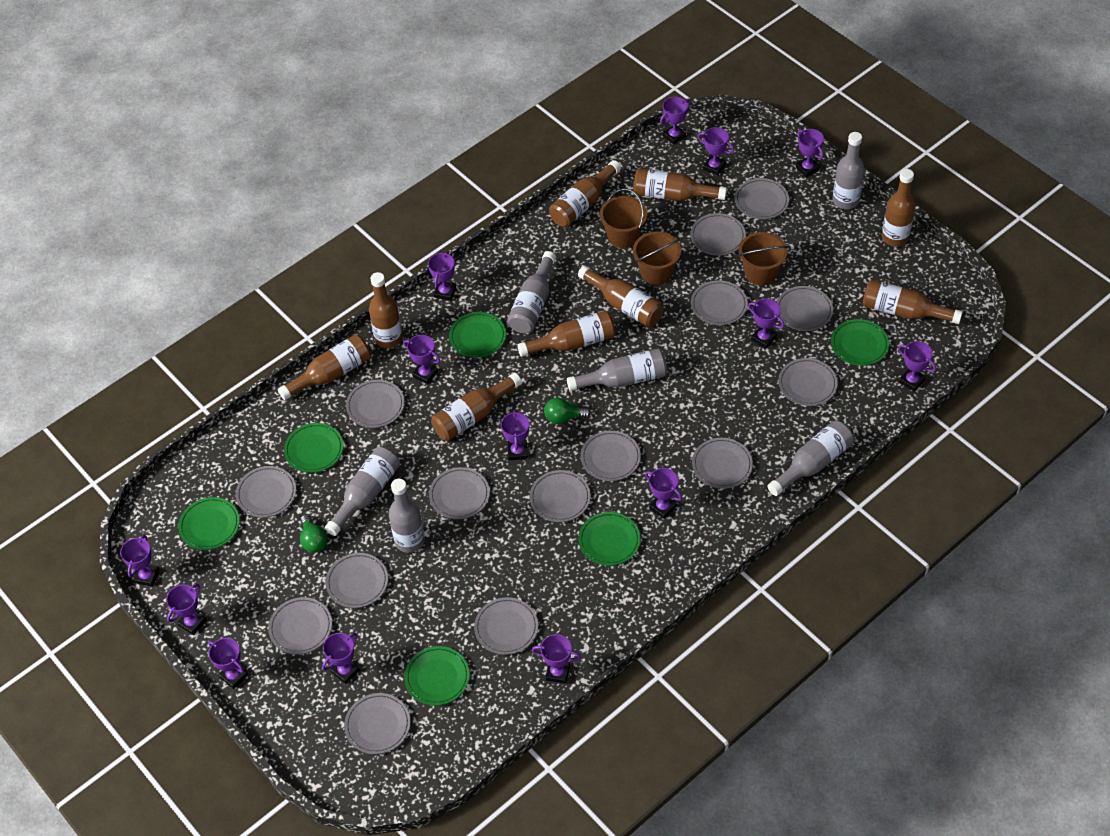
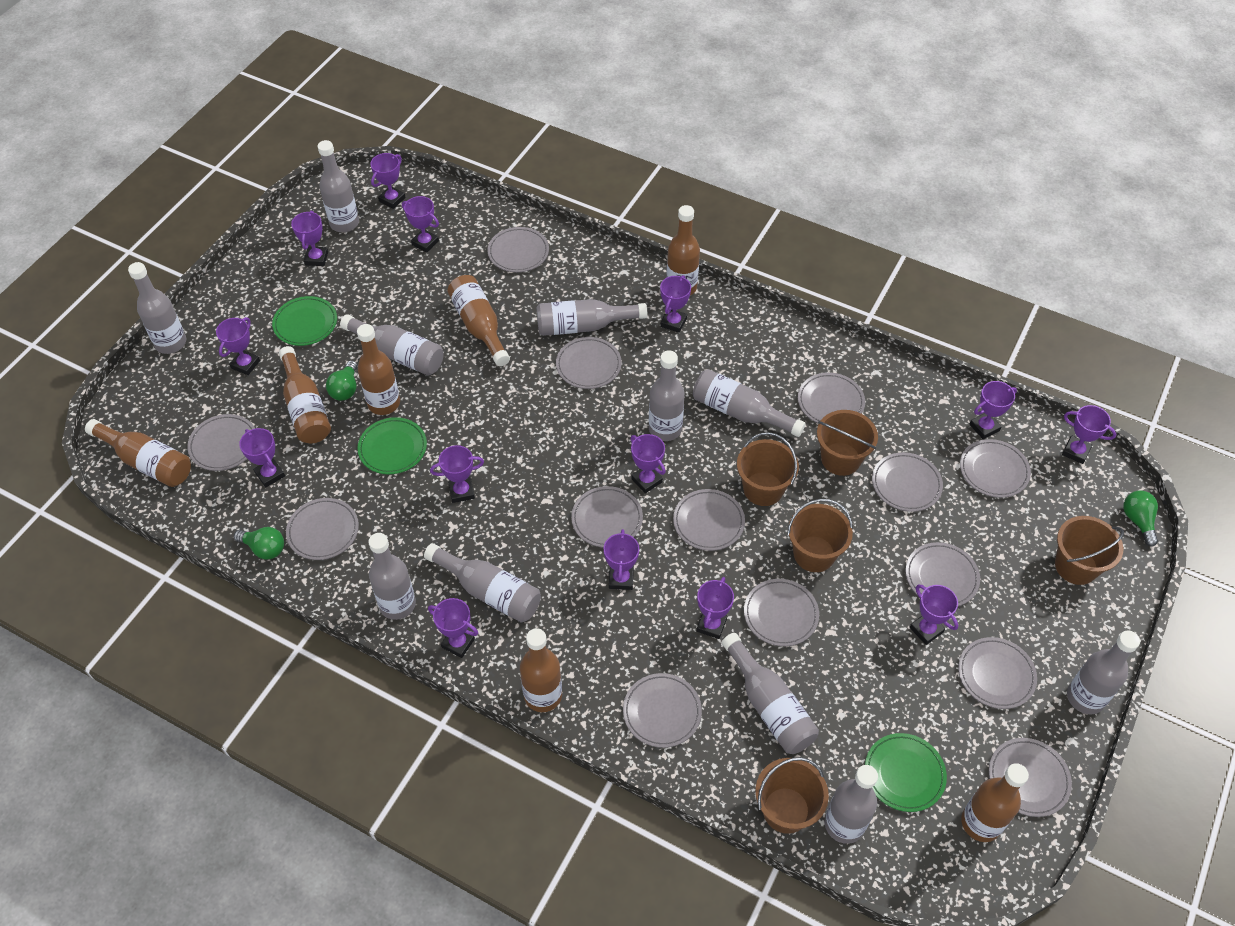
brown bottle: 9 -> 7
brown bucket: 3 -> 5
green light bulb: 2 -> 3
green plate: 6 -> 3
grey bottle: 6 -> 11
grey plate: 15 -> 14

